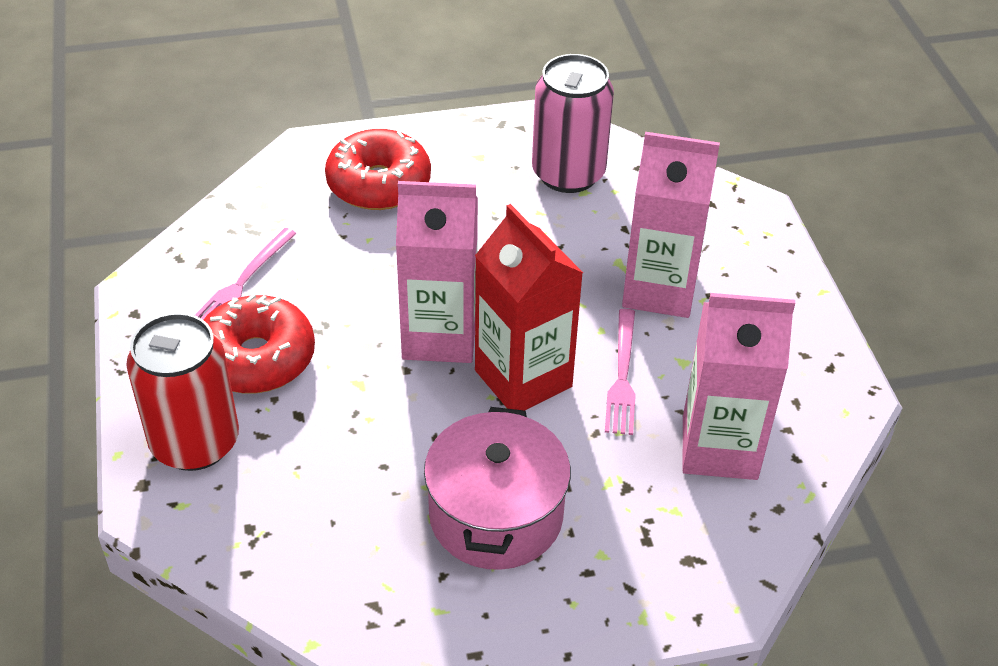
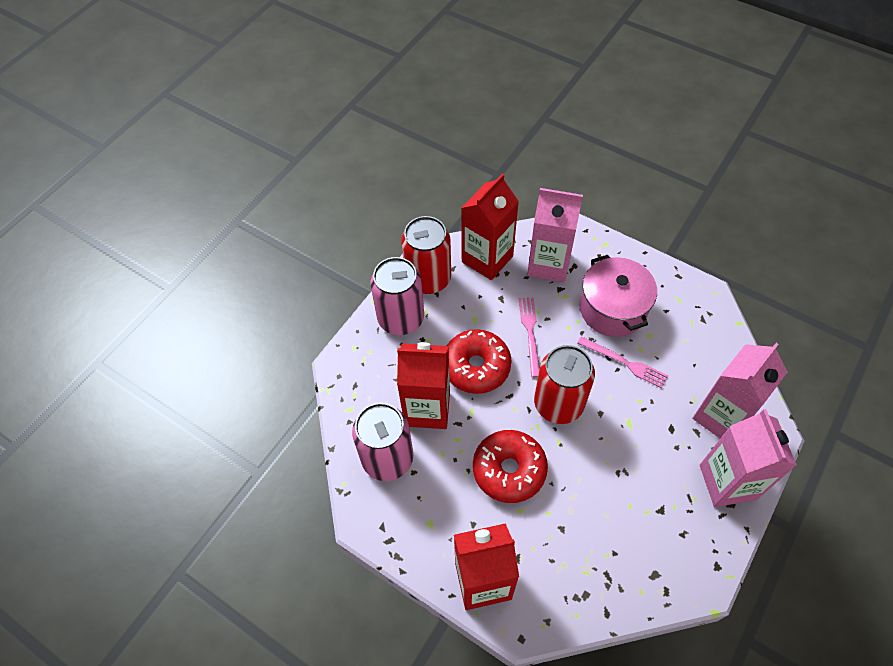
pink can: 1 -> 2
red can: 1 -> 2
red carton: 1 -> 3

